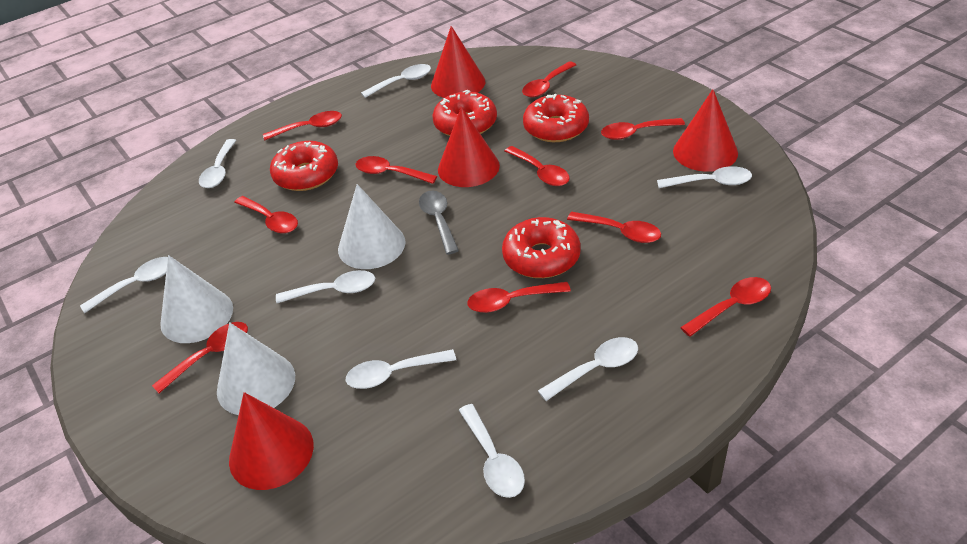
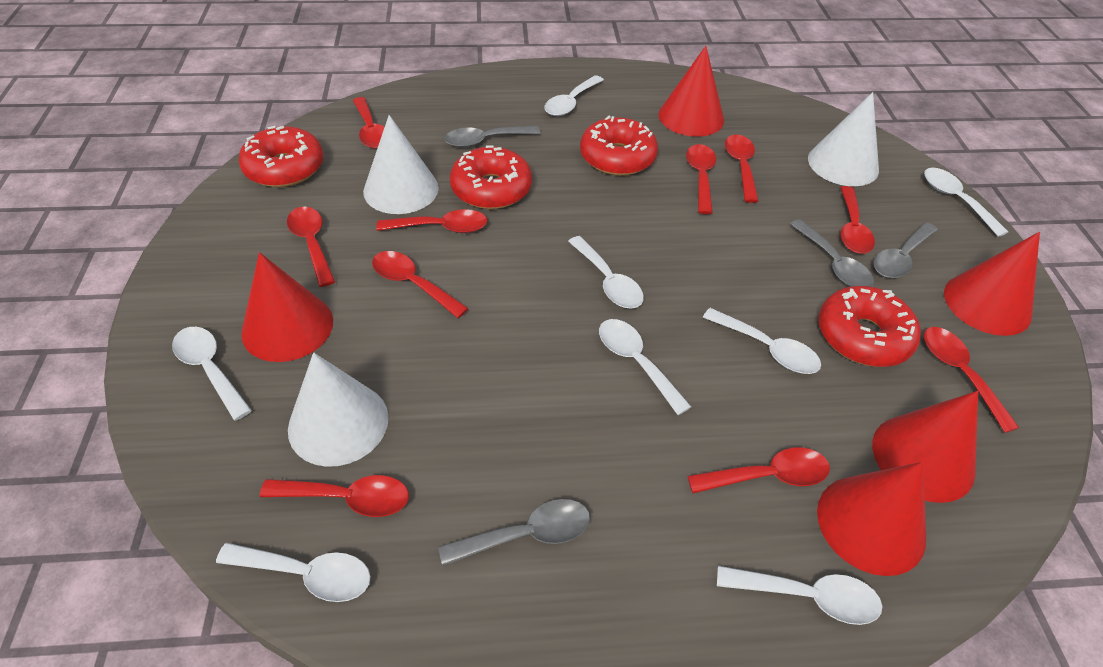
grey spoon: 1 -> 4
red cone: 4 -> 5

